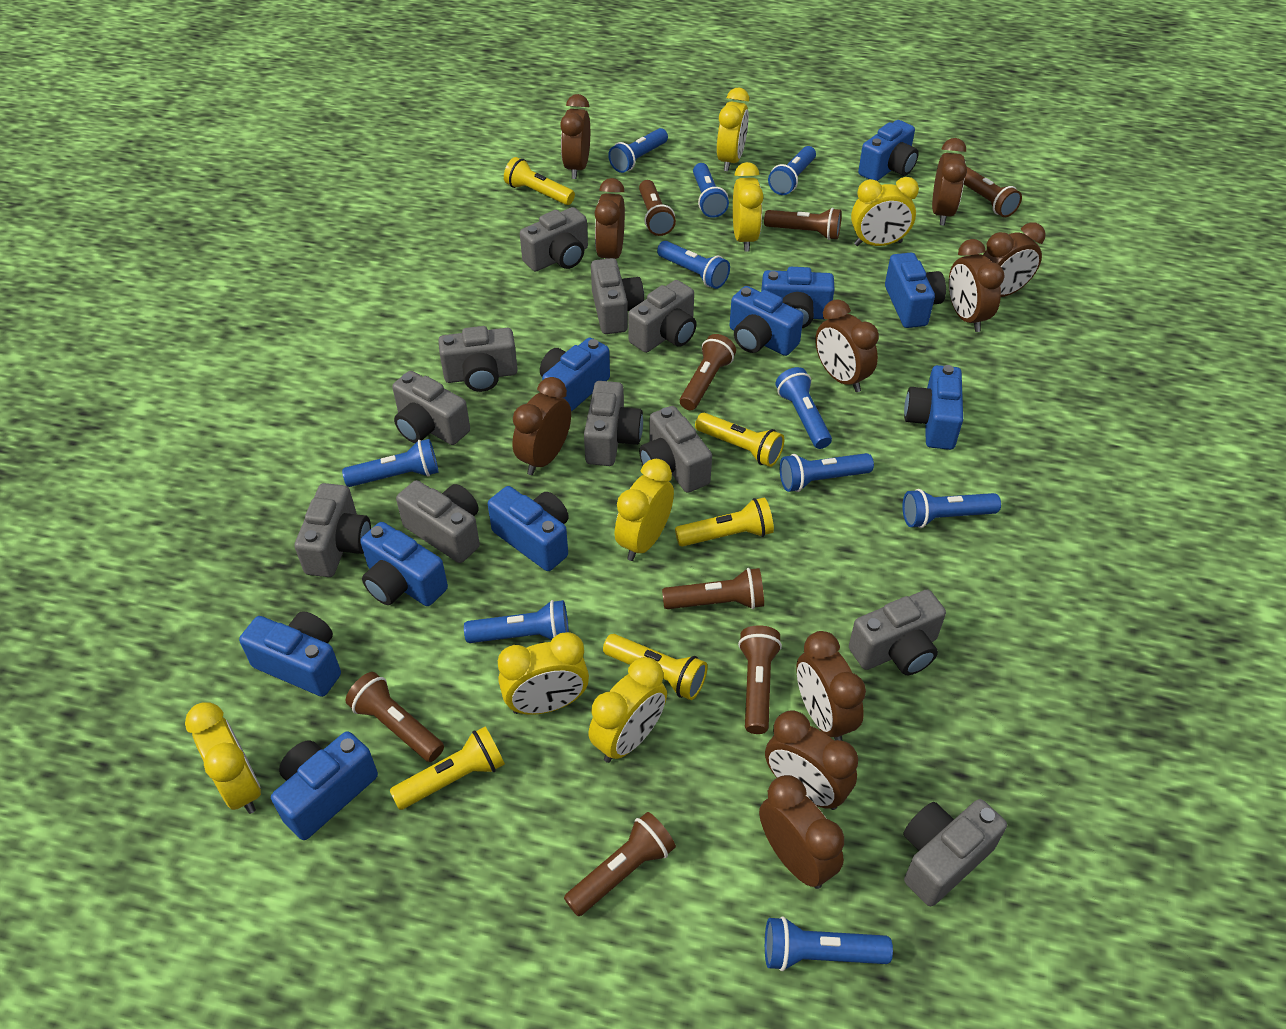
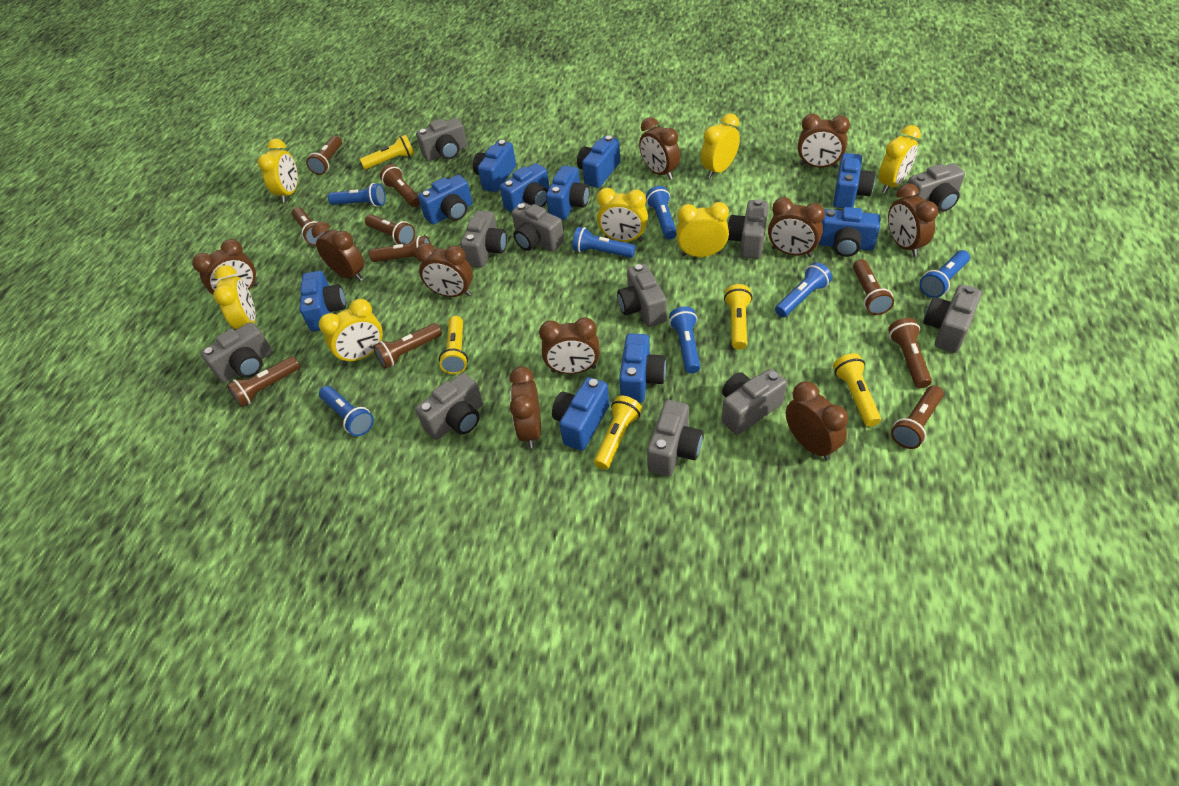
blue flashlight: 10 -> 7
brown flashlight: 8 -> 10

